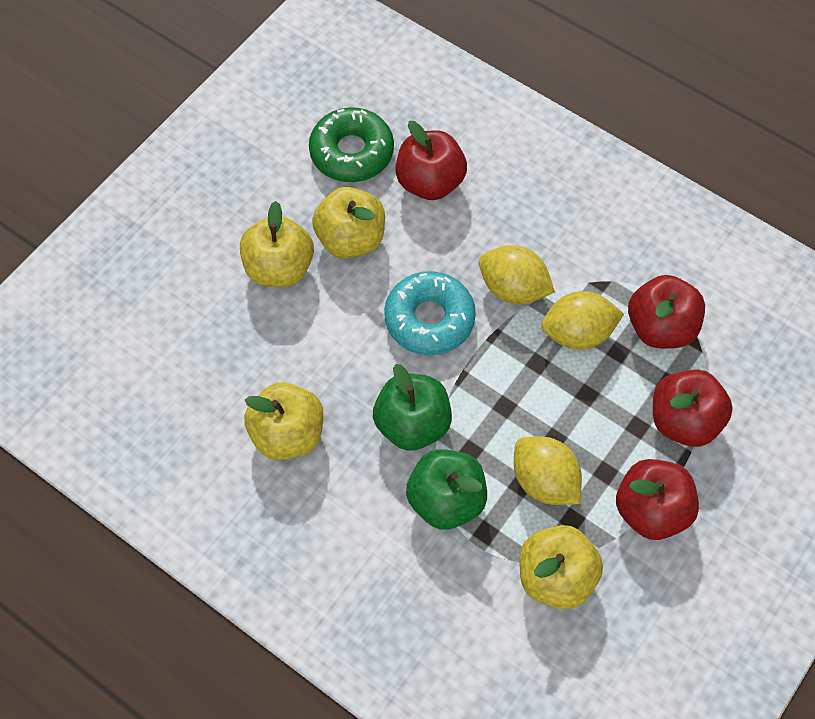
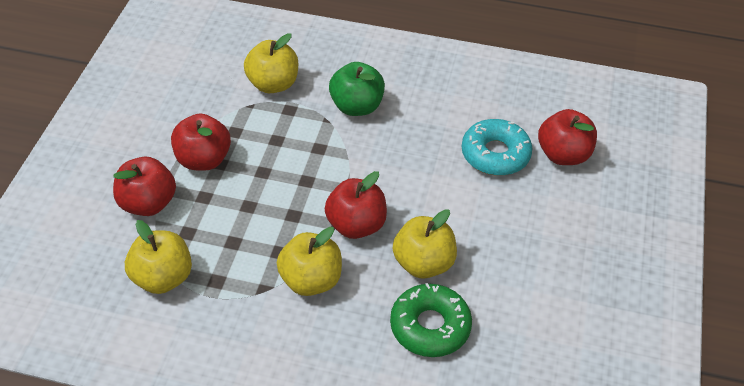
green apple: 2 -> 1
yellow lemon: 3 -> 0

